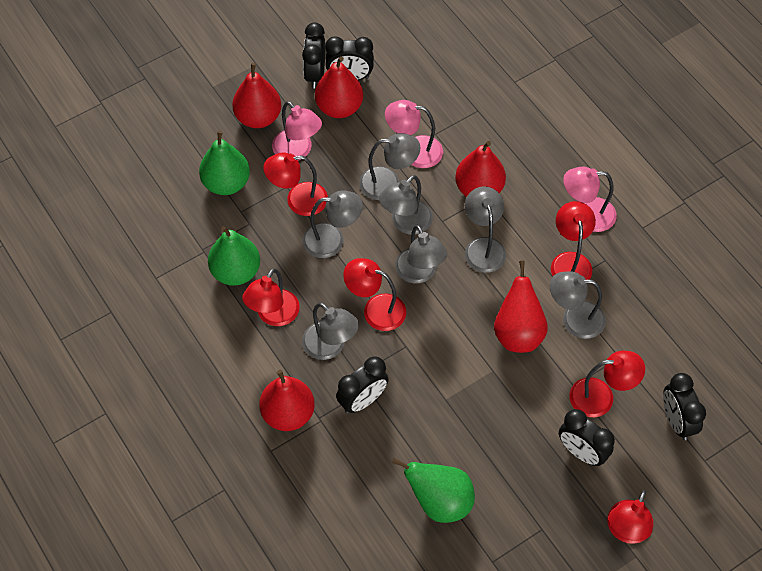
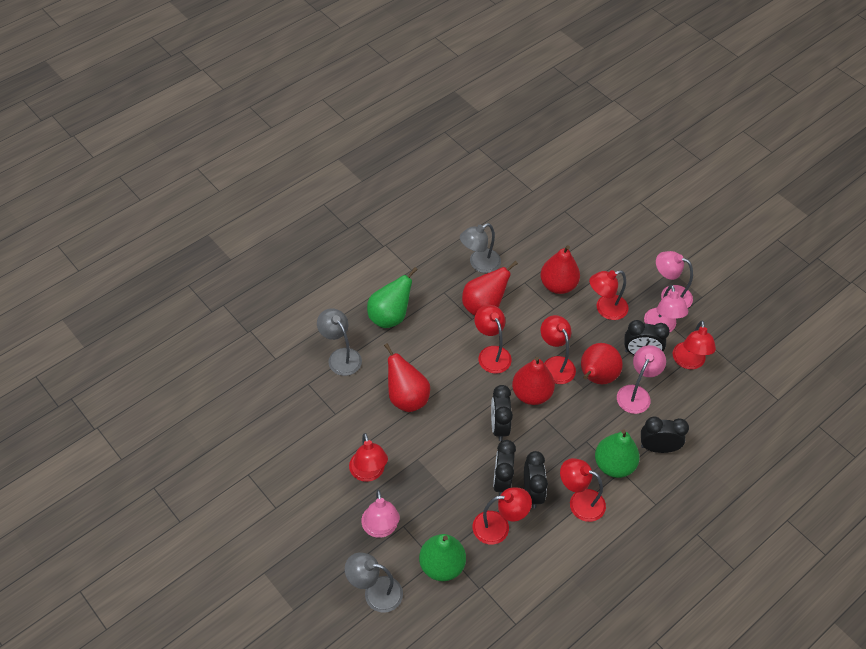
grey lamp: 7 -> 3
pink lamp: 3 -> 4
red lamp: 6 -> 7

